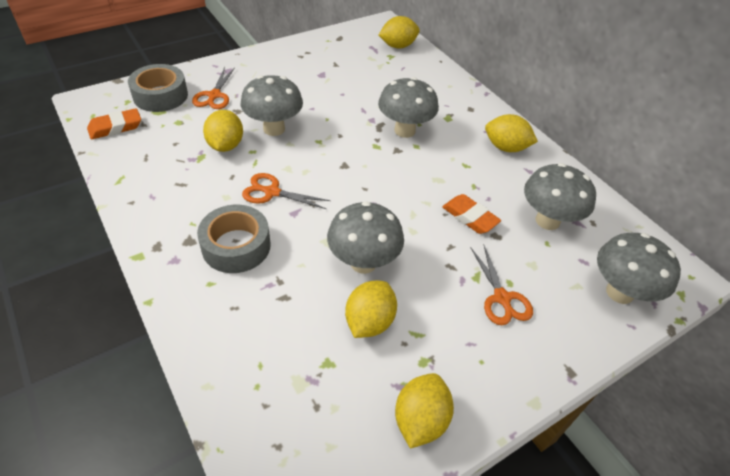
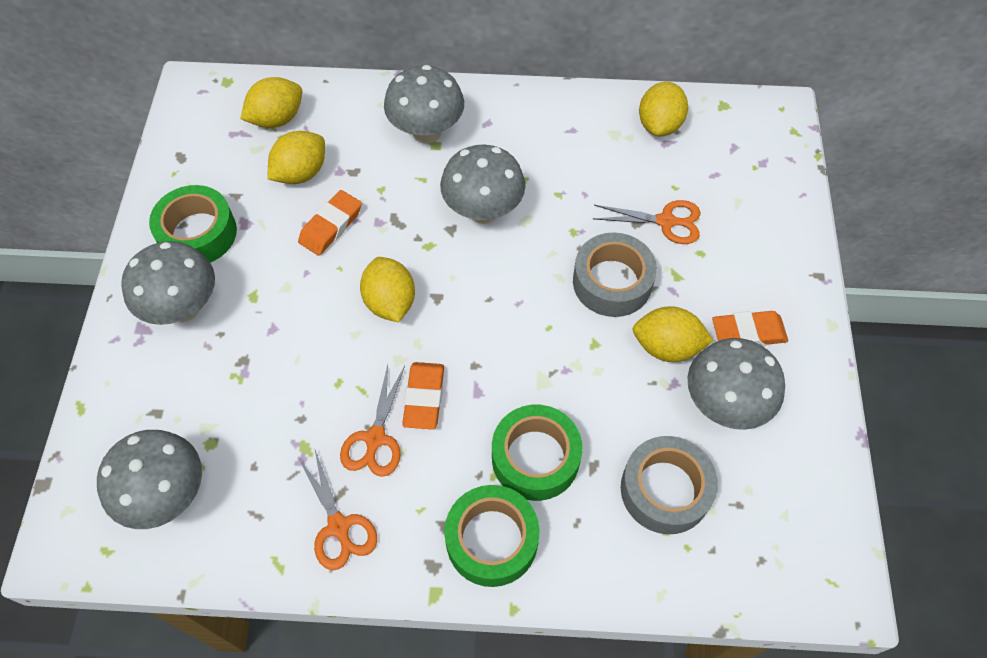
green tape: 0 -> 3
orange eraser: 2 -> 3

